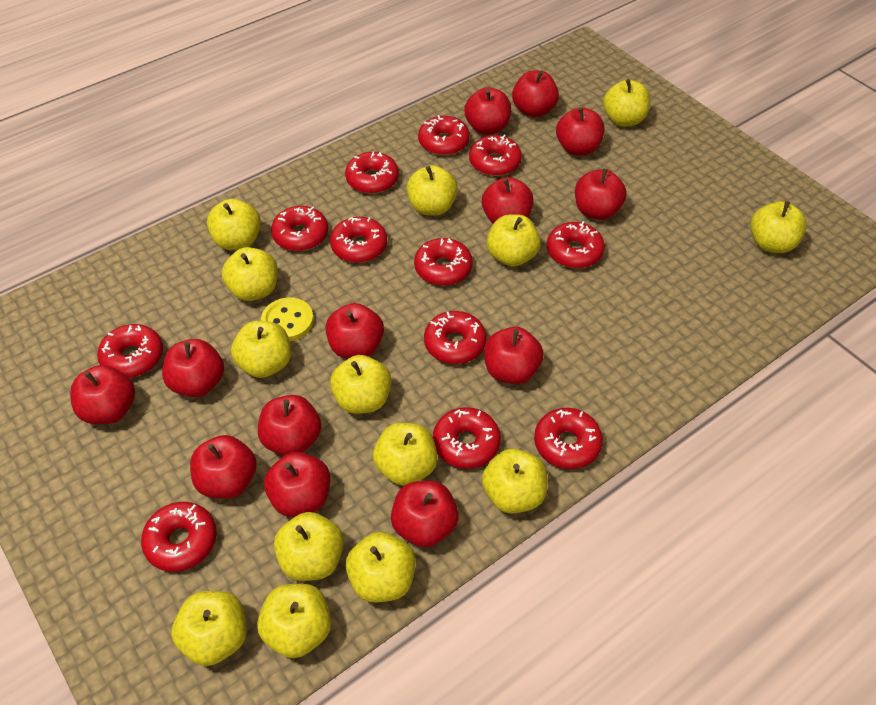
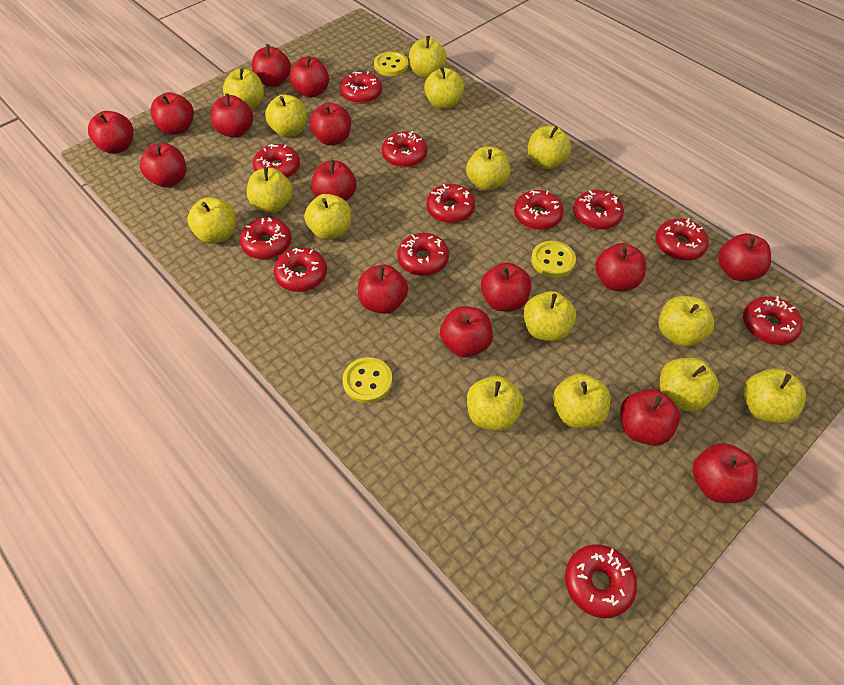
red apple: 13 -> 15
yellow apple: 14 -> 15
yellow button: 1 -> 3

